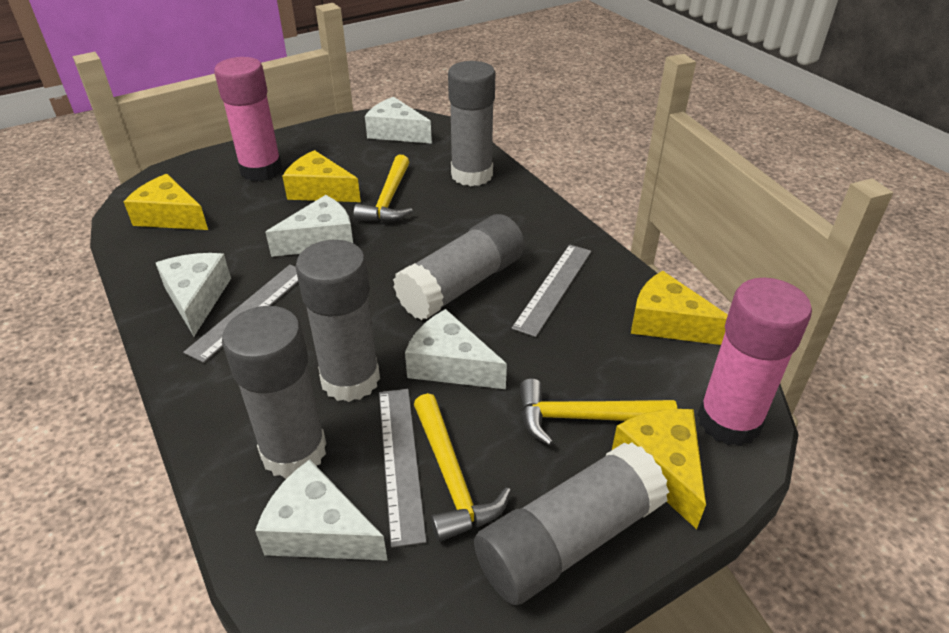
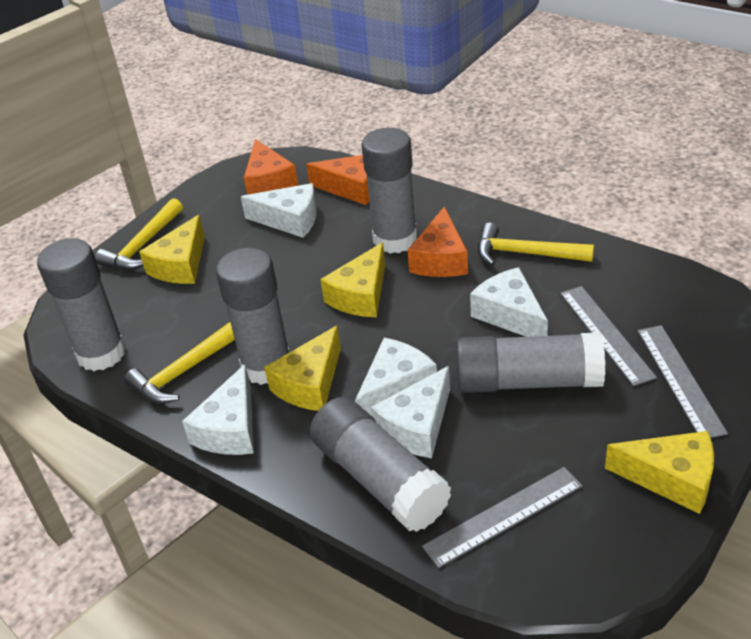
orange cheese: 0 -> 3
pink glue stick: 2 -> 0

